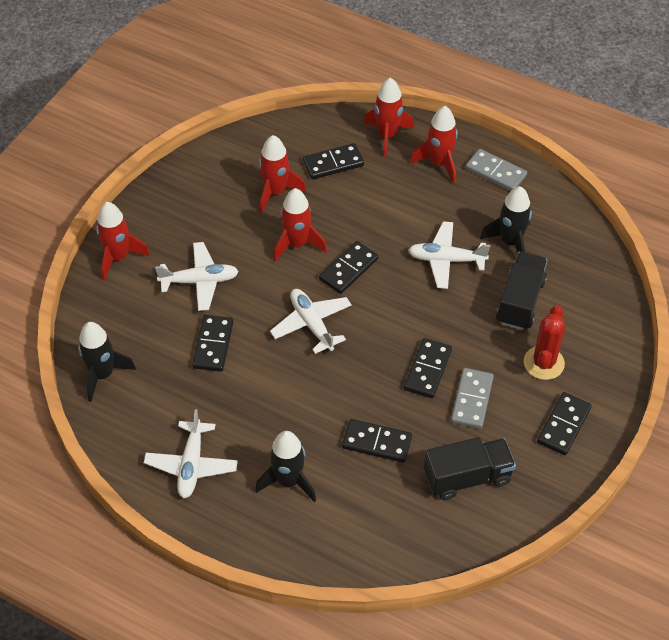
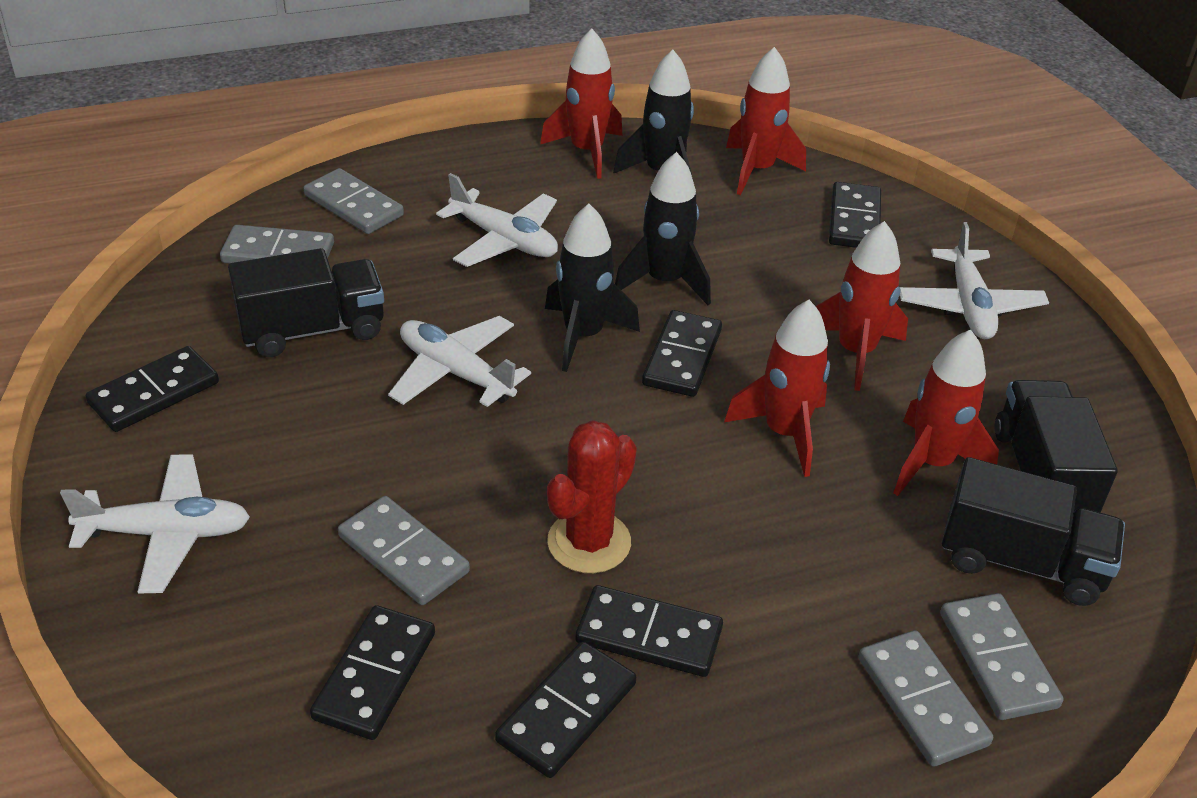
black truck: 2 -> 3
grey domino: 2 -> 5

